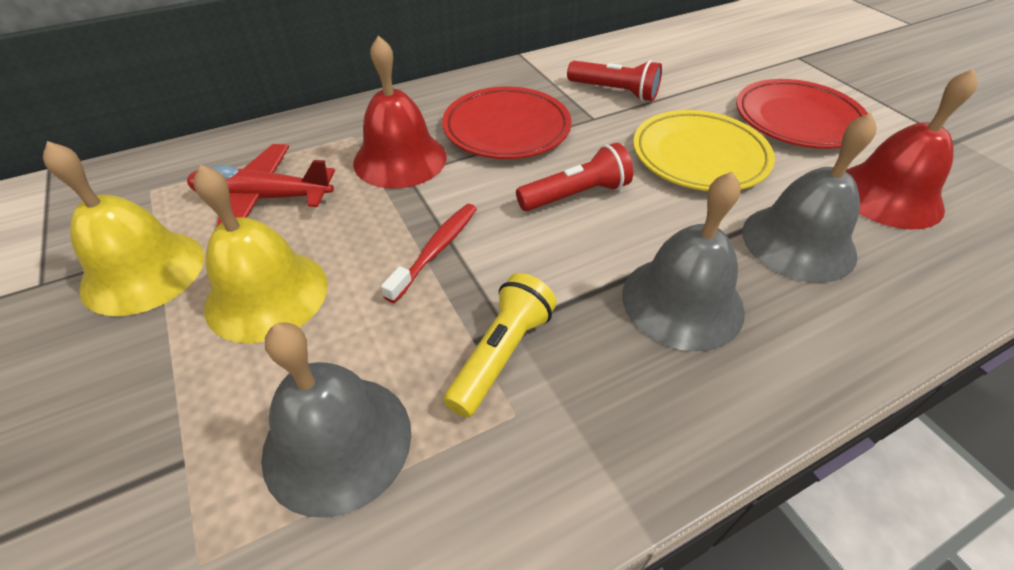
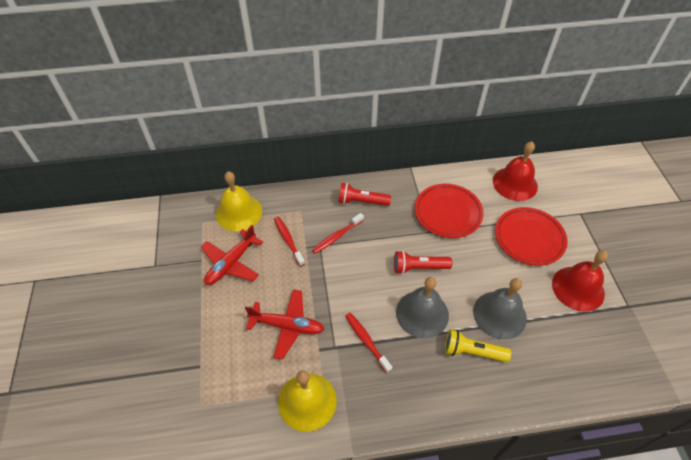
grey bell: 3 -> 2
red plane: 1 -> 2
red toothbrush: 1 -> 3
yellow plate: 1 -> 0

